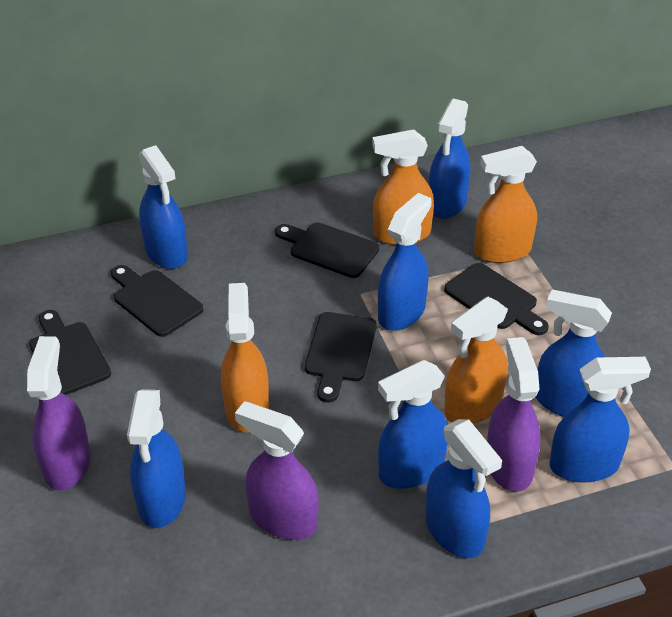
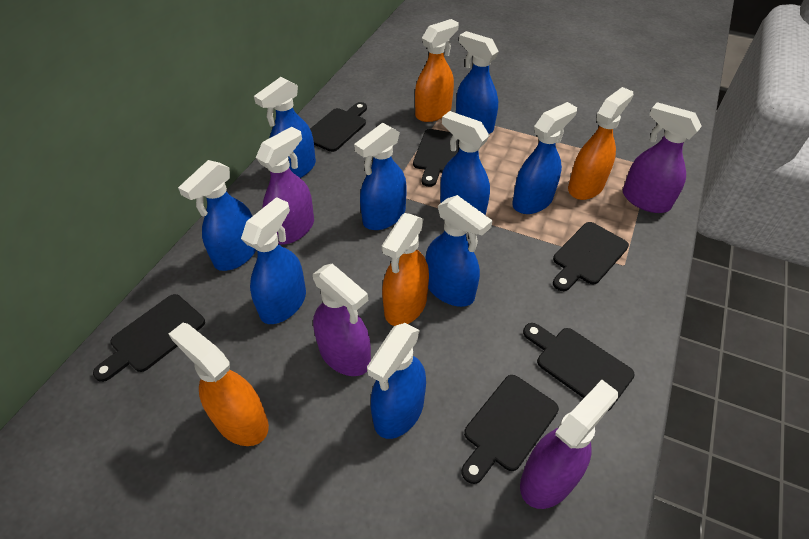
black cutting board: 5 -> 6
blue spray bottle: 8 -> 9
purple spray bottle: 3 -> 4

